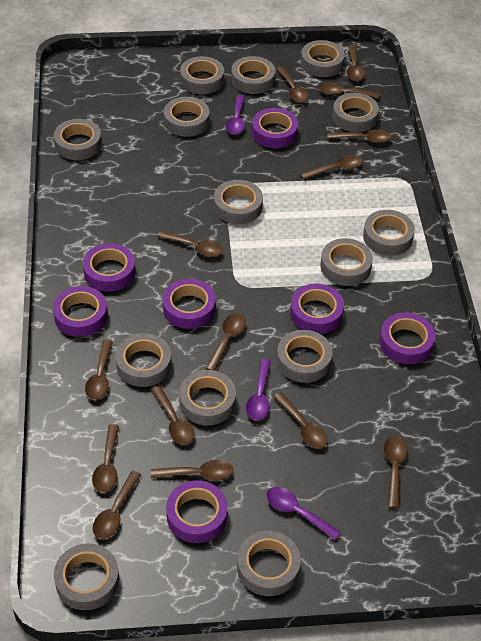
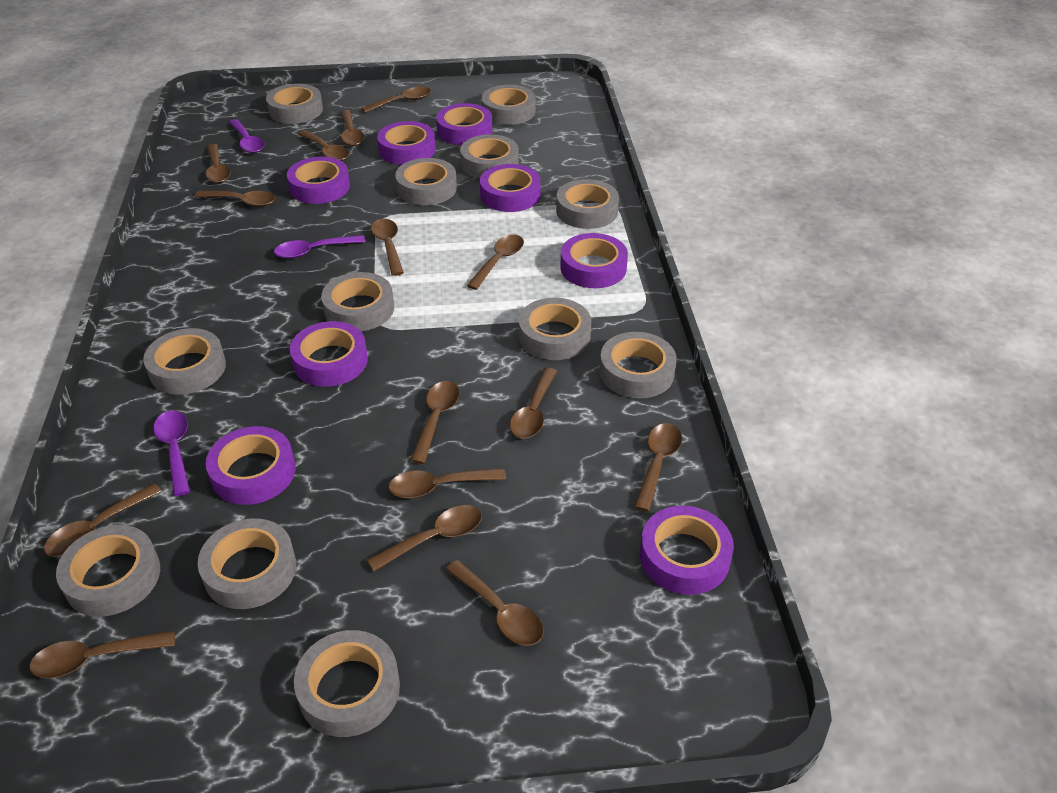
brown spoon: 14 -> 15
grey tape: 14 -> 12
purple tape: 7 -> 8

